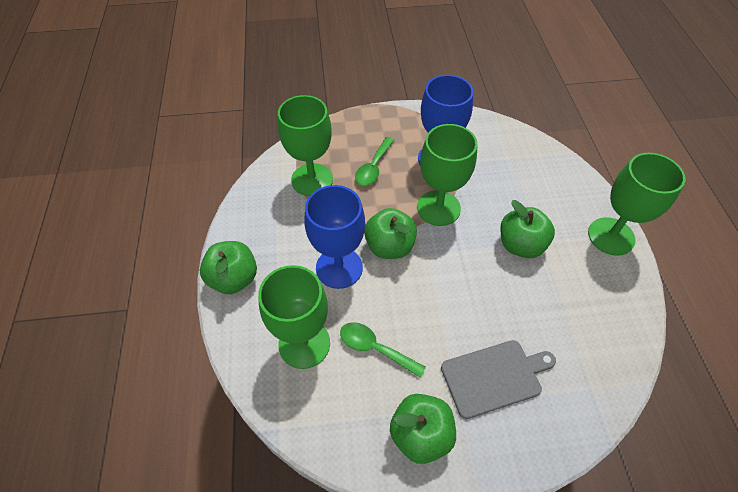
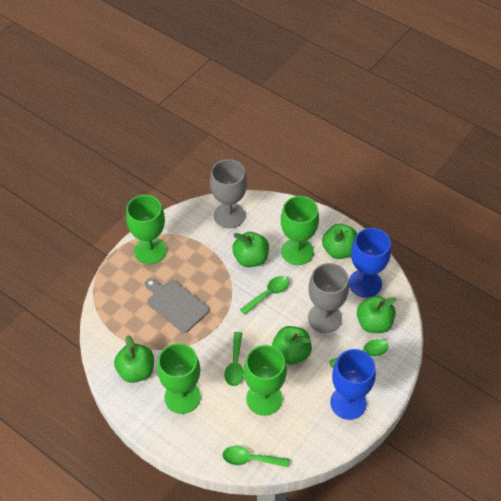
green apple: 4 -> 5
green spoon: 2 -> 4
grey goblet: 0 -> 2

